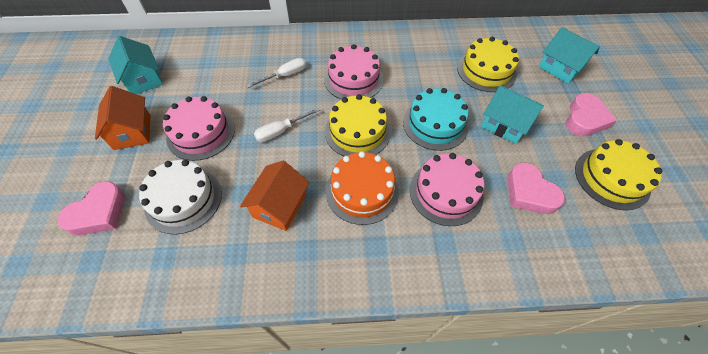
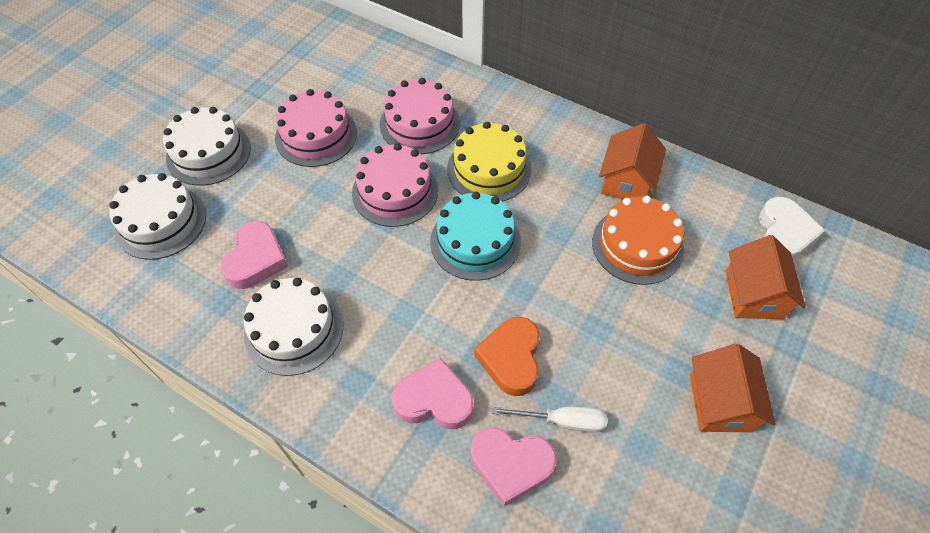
orange heart: 0 -> 1
orange house: 2 -> 3
turquoise house: 3 -> 0
white cake: 1 -> 3
white heart: 0 -> 1
white screwdriver: 2 -> 1
yellow cake: 3 -> 1

